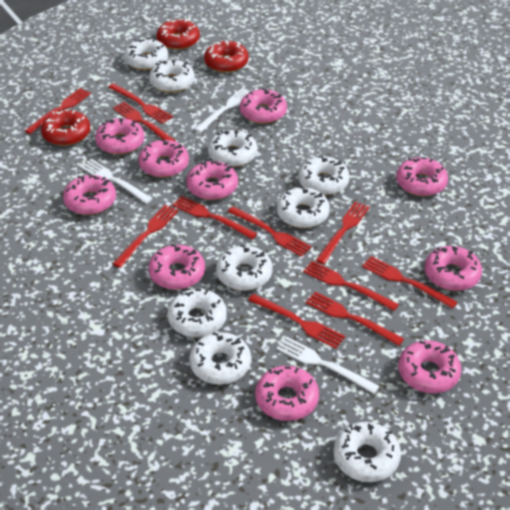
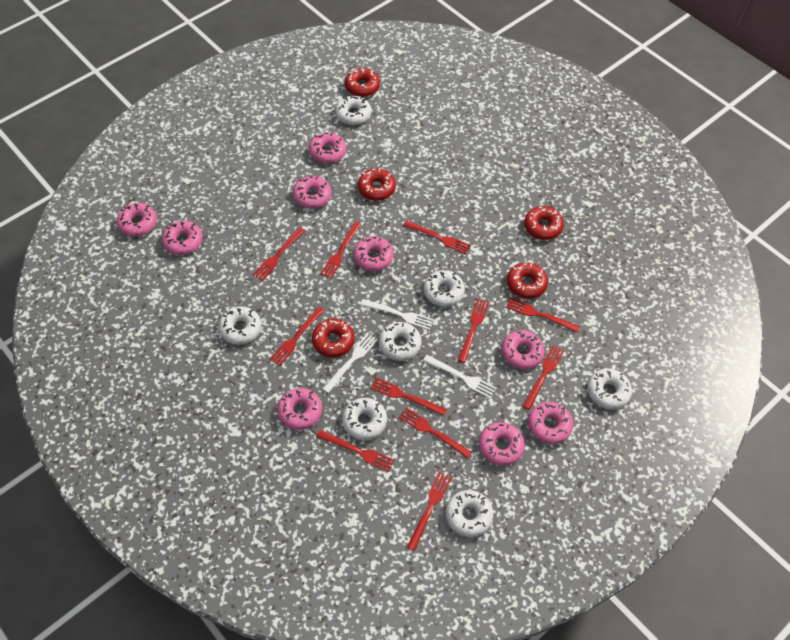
pink donut: 10 -> 9
red donut: 3 -> 5
white donut: 9 -> 7

